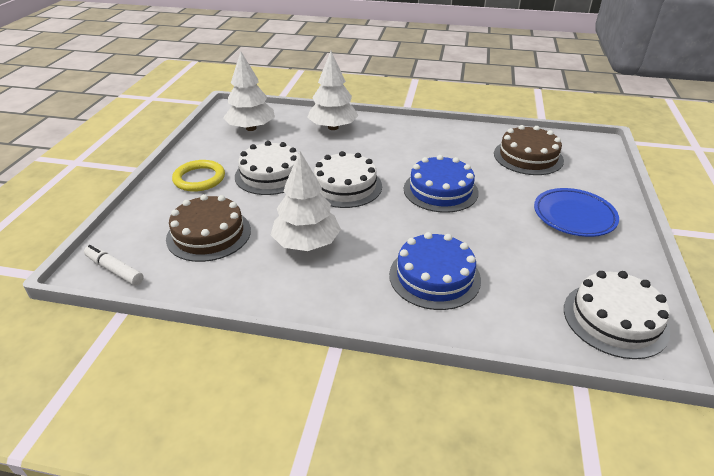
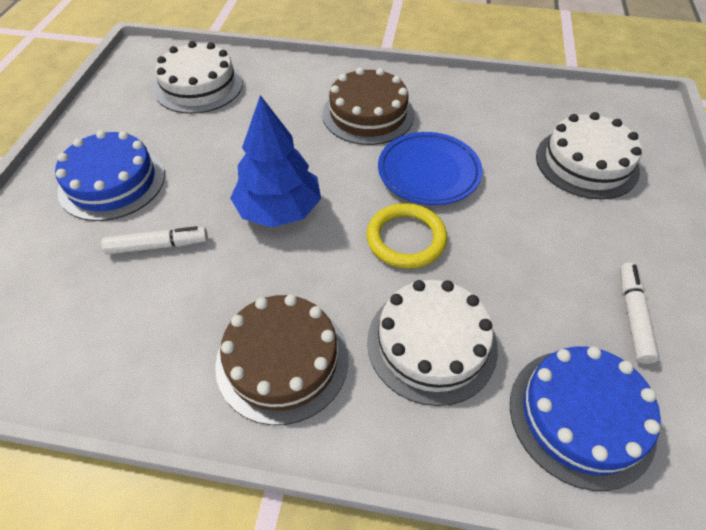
blue tree: 0 -> 1
white marker: 1 -> 2
white tree: 3 -> 0

